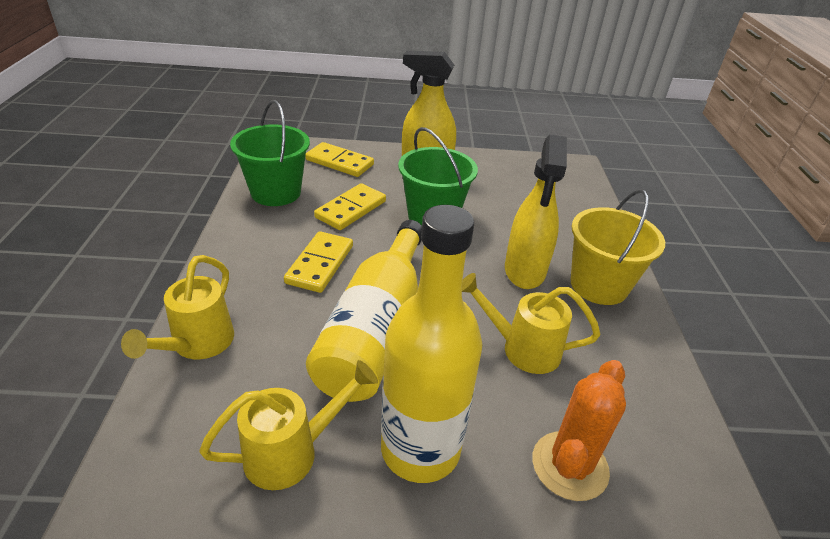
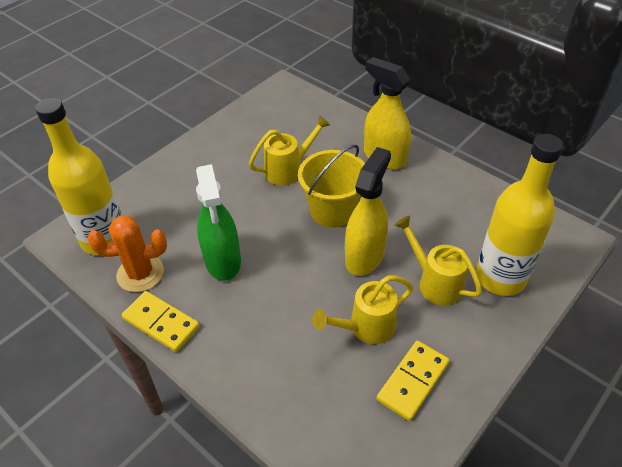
green bucket: 2 -> 0
green spray bottle: 0 -> 1
yellow domino: 3 -> 2

